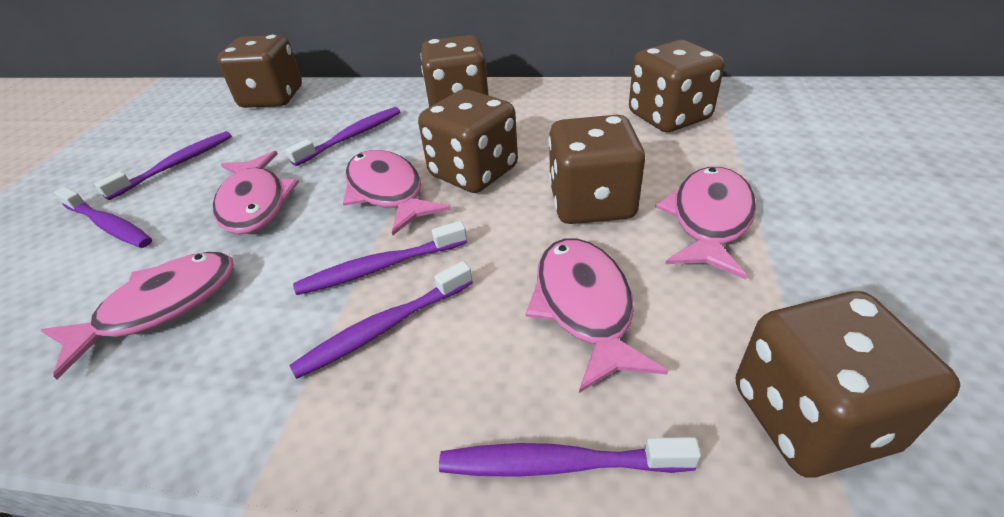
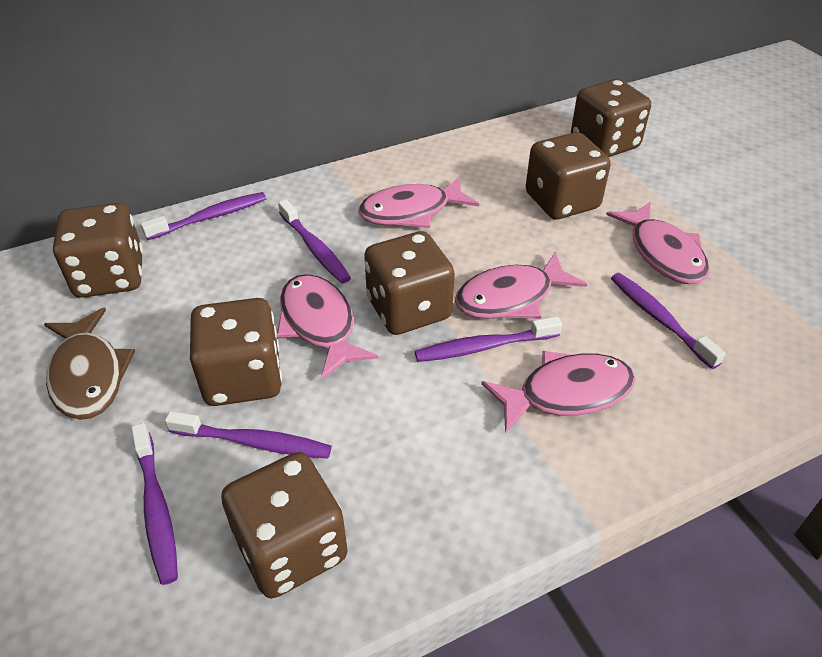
brown fish: 0 -> 1

